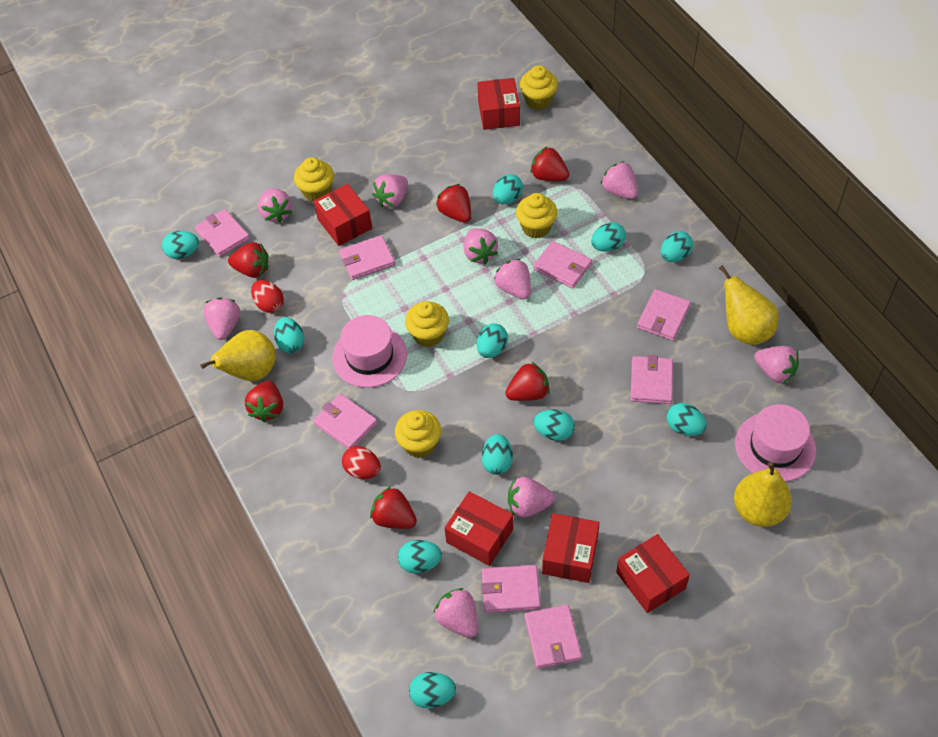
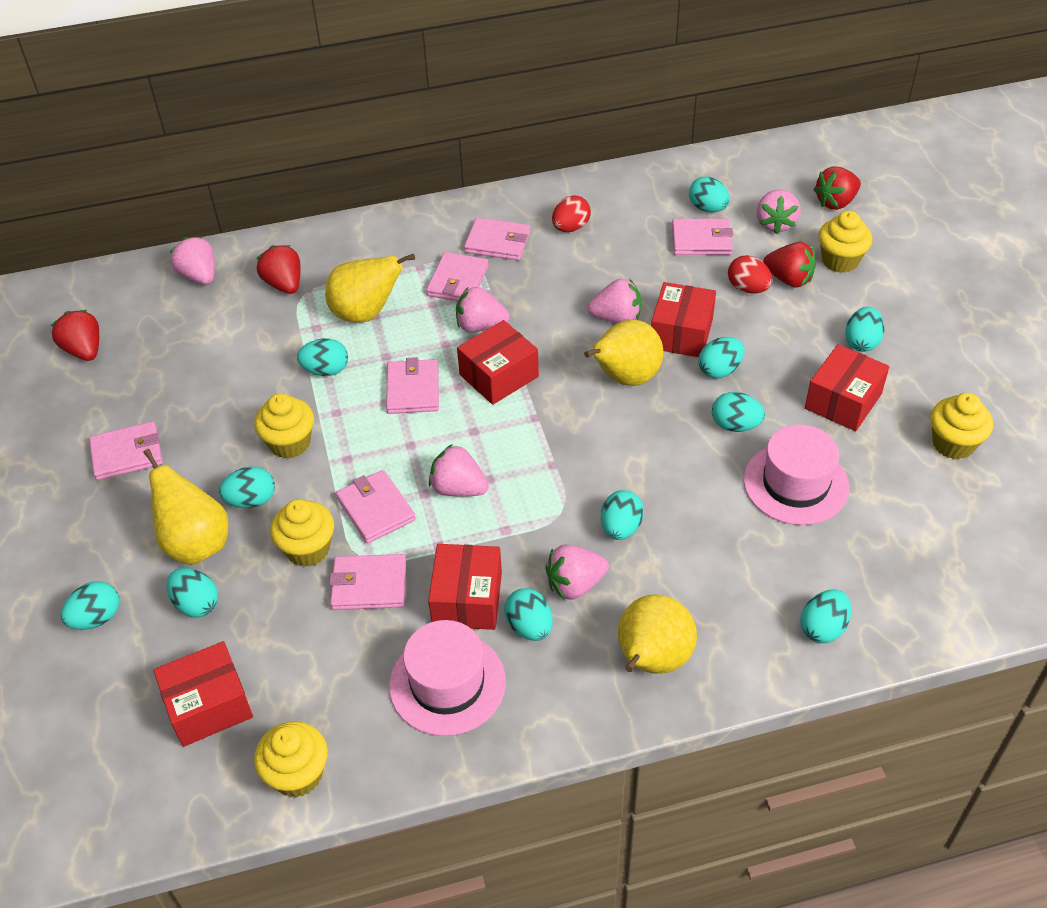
pink strawberry: 9 -> 6
pink wallet: 8 -> 7
red strawberry: 6 -> 4
yellow pear: 3 -> 4

